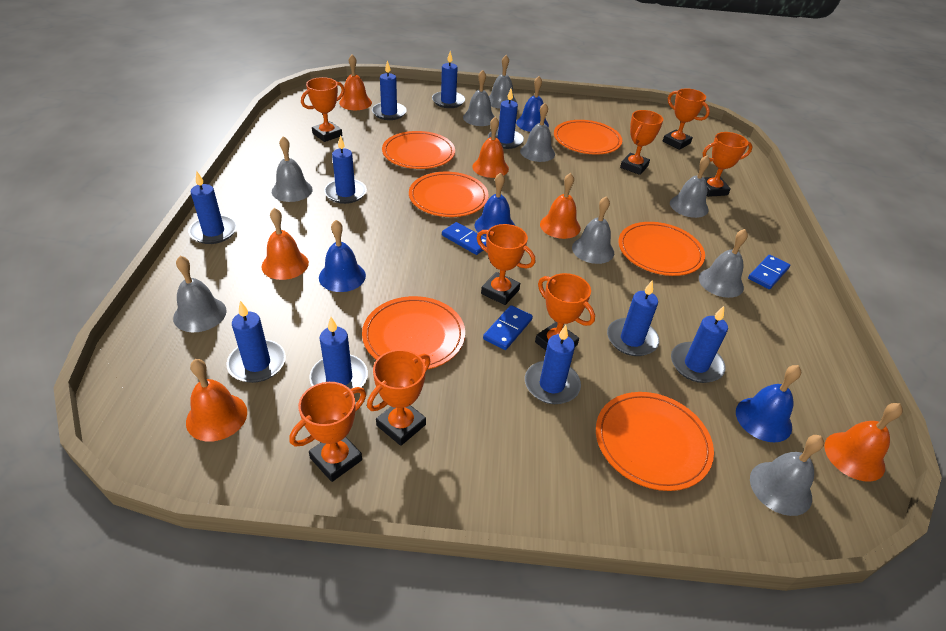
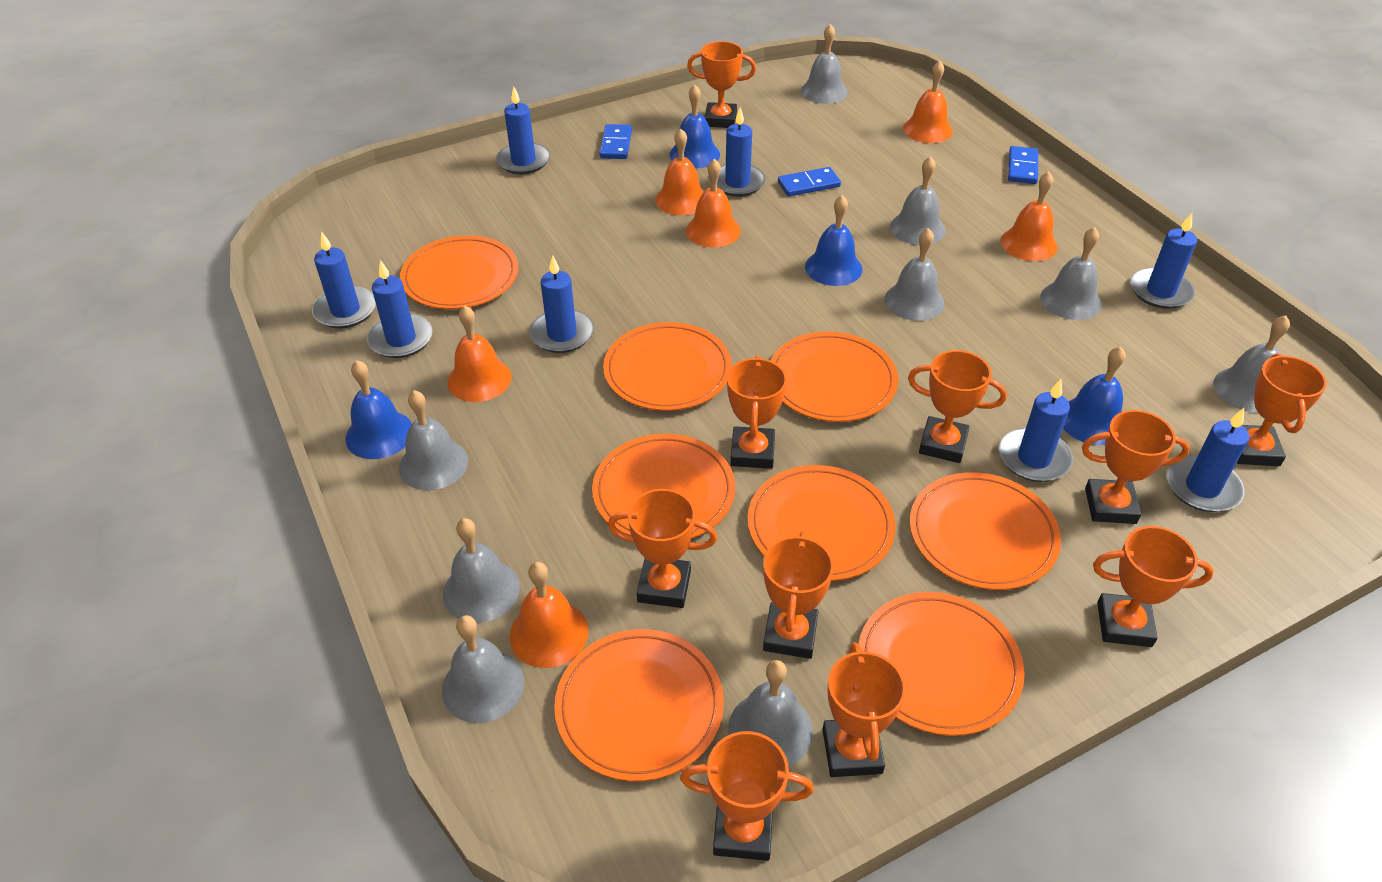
blue candle: 10 -> 8
orange plate: 6 -> 8
orange trophy: 8 -> 10

